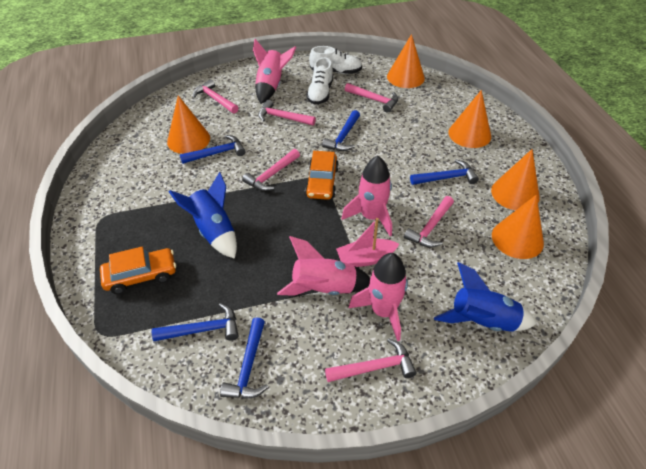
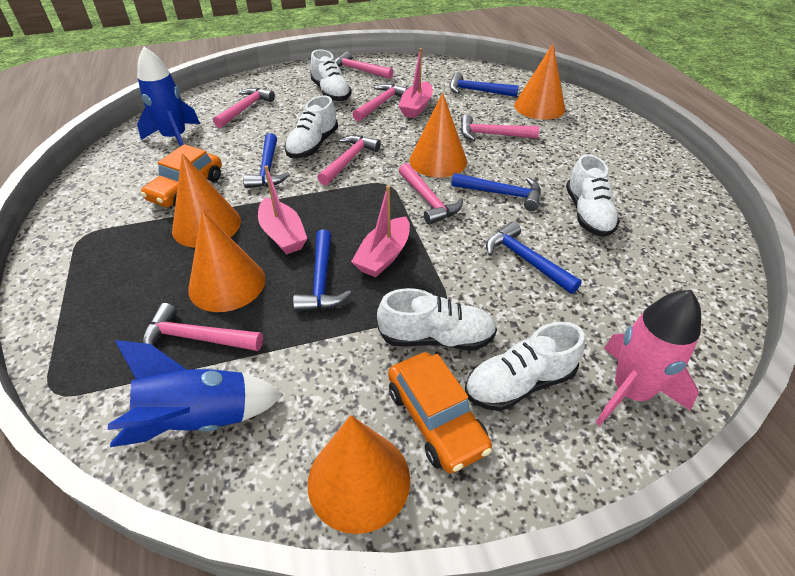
pink boat: 1 -> 3
pink hammer: 6 -> 7
pink rocket: 4 -> 1
white shoe: 2 -> 5

